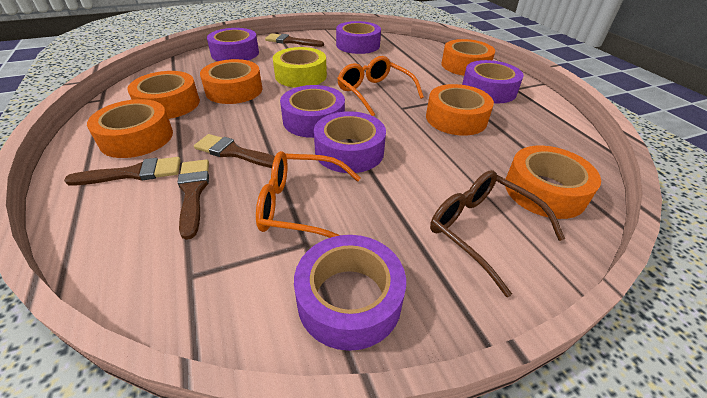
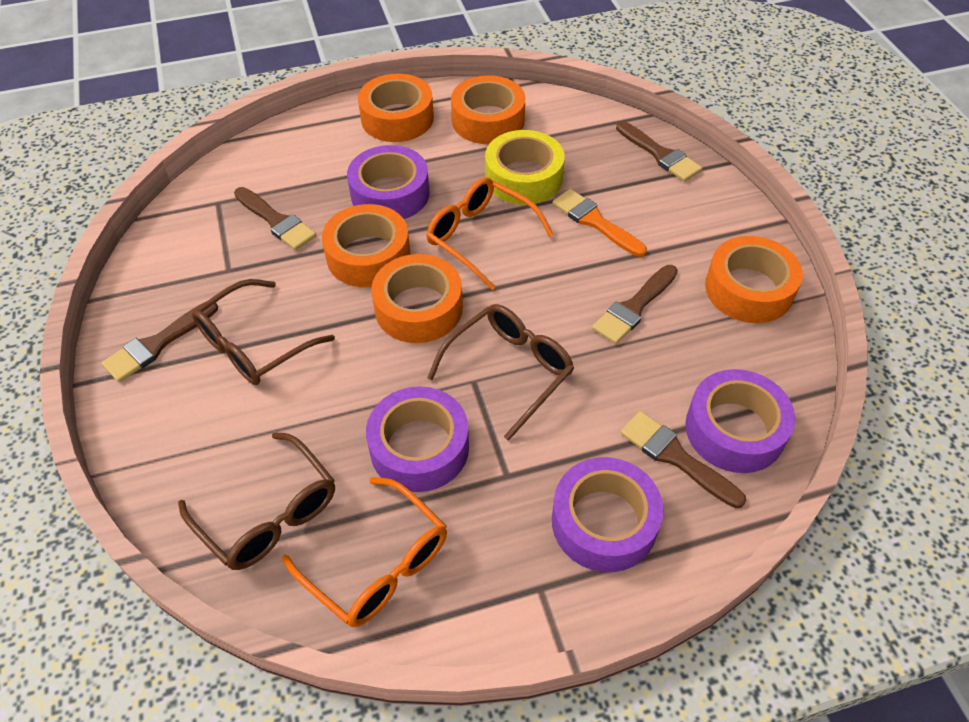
brown brush: 4 -> 5
brown glasses: 1 -> 3
orange brush: 0 -> 1
orange tape: 6 -> 5
purple tape: 6 -> 4

